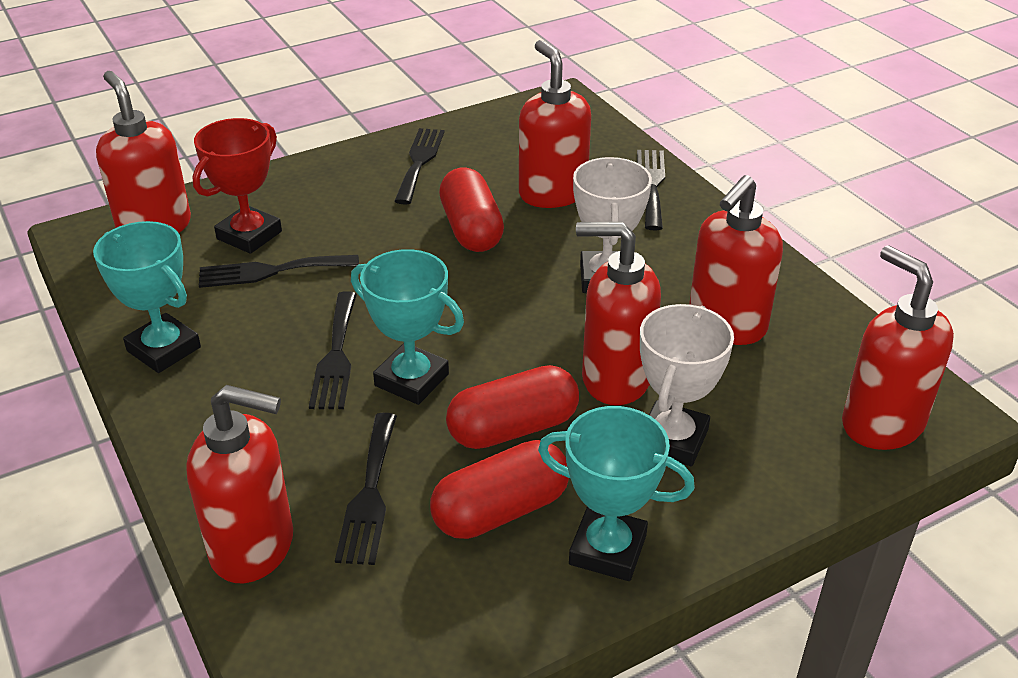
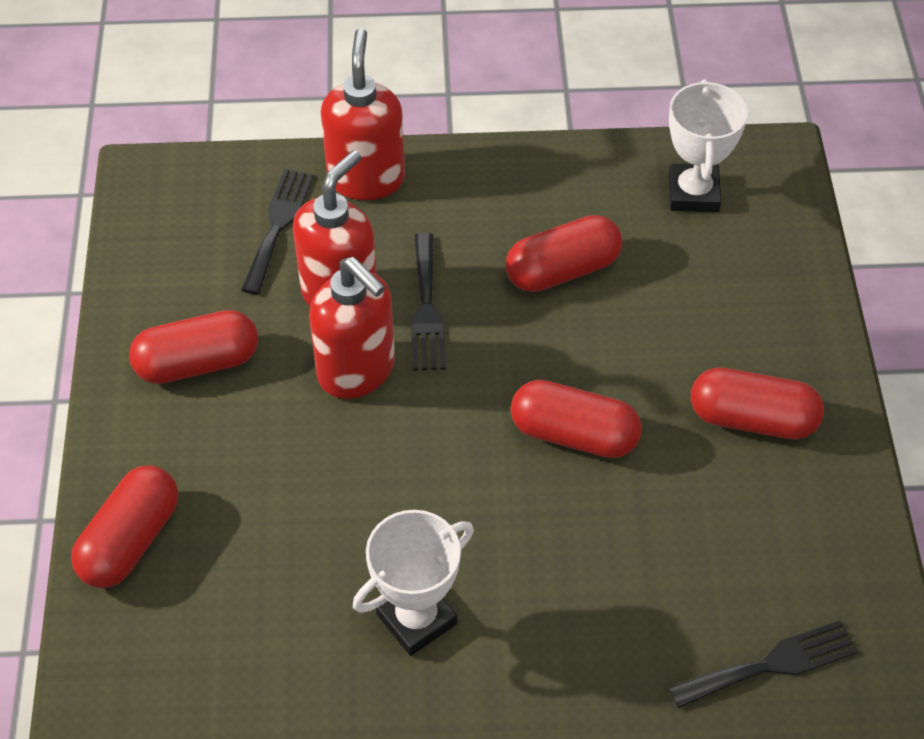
black fork: 5 -> 3
red capsule: 3 -> 5
red soap dispenser: 6 -> 3
red trophy: 1 -> 0
turquoise trophy: 3 -> 0

